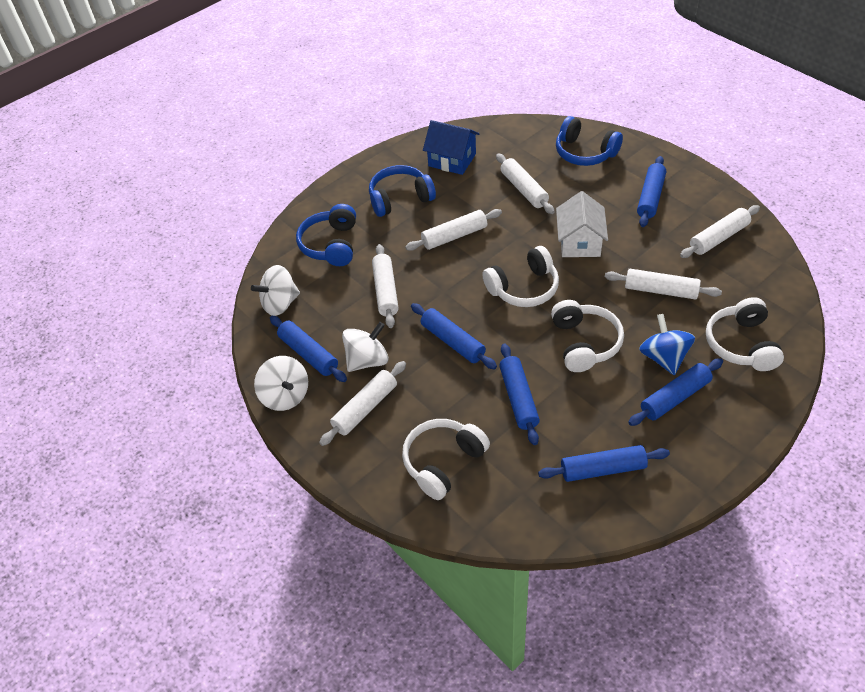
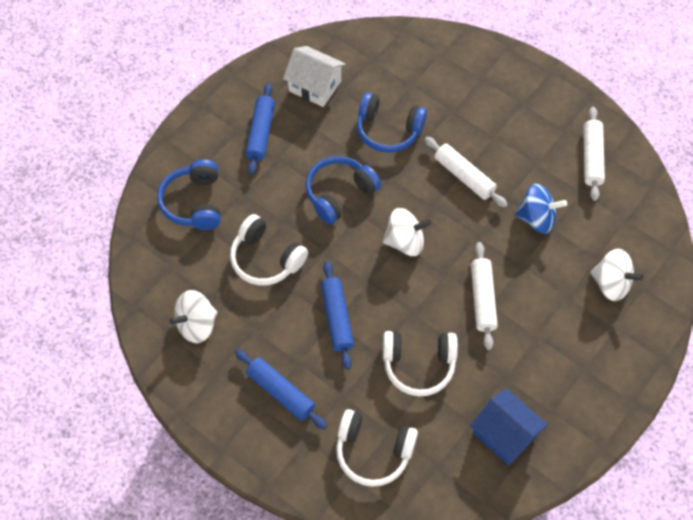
blue rolling pin: 6 -> 3
white headphones: 4 -> 3
white rolling pin: 6 -> 3

